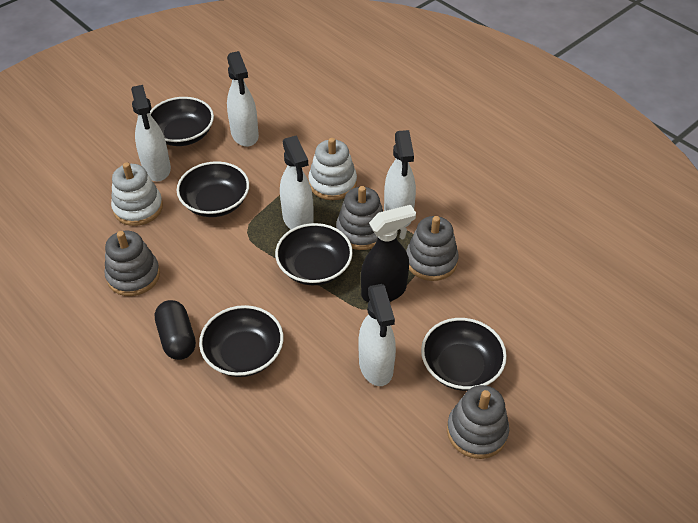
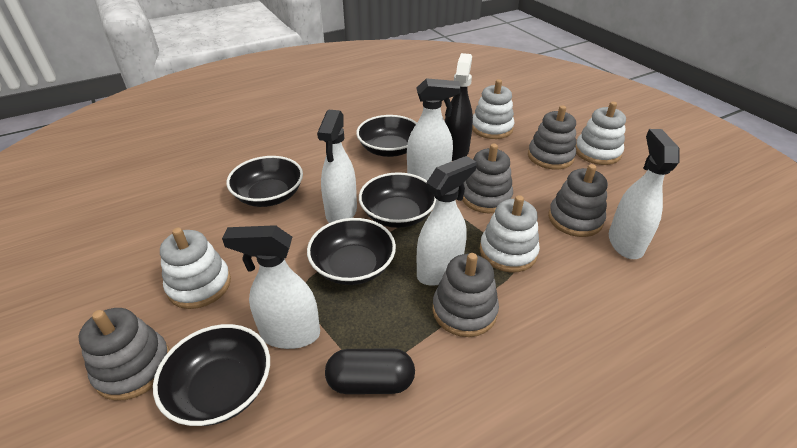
grey stacking toy: 4 -> 5
white stacking toy: 2 -> 4

